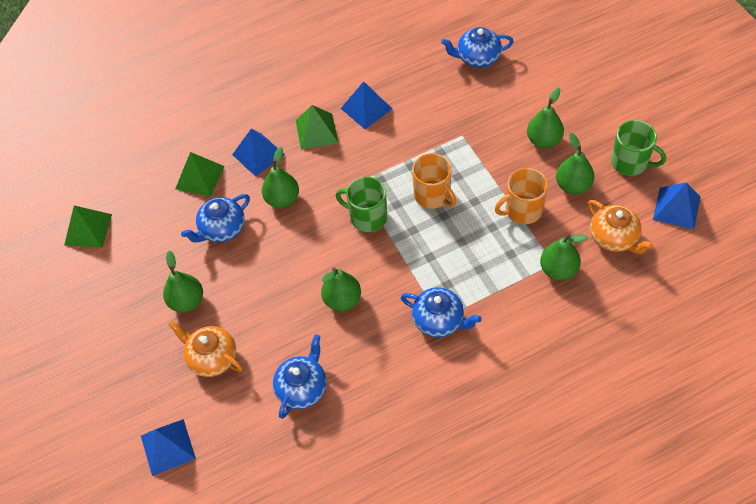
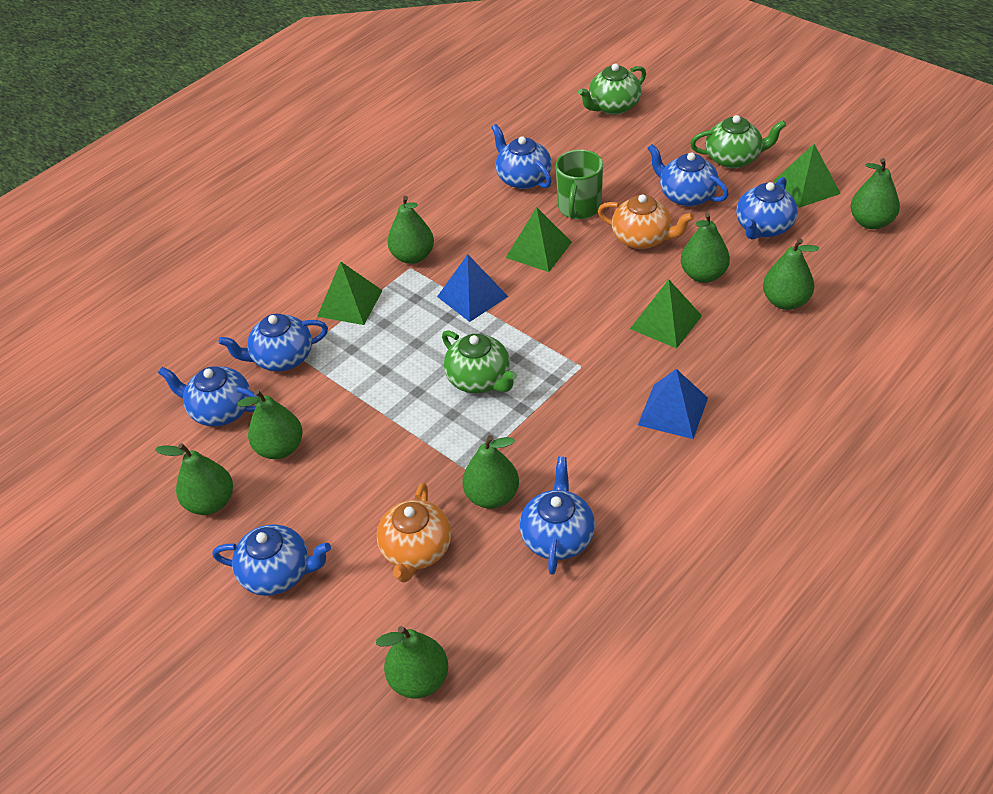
blue pyramid: 4 -> 2
blue teapot: 4 -> 7
green mug: 2 -> 1
green pear: 6 -> 8
green pyramid: 3 -> 4
green teapot: 0 -> 3
orange mug: 2 -> 0

